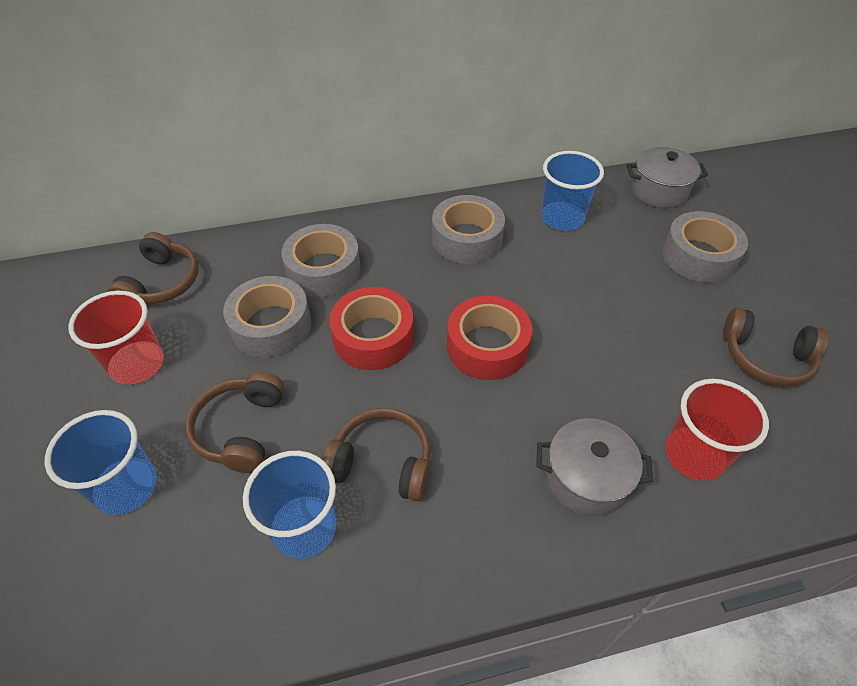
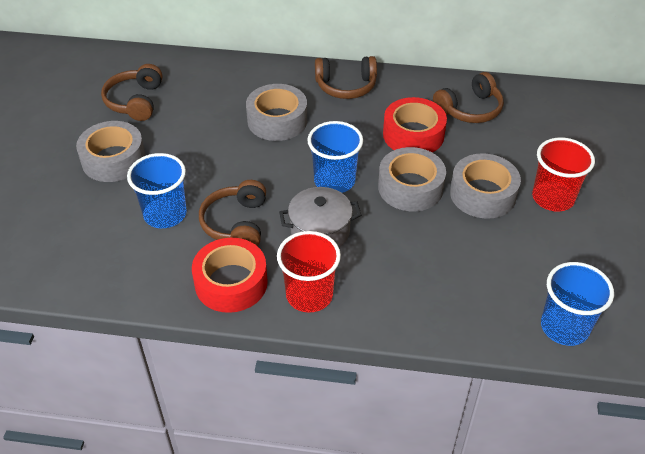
grey pot: 2 -> 1

